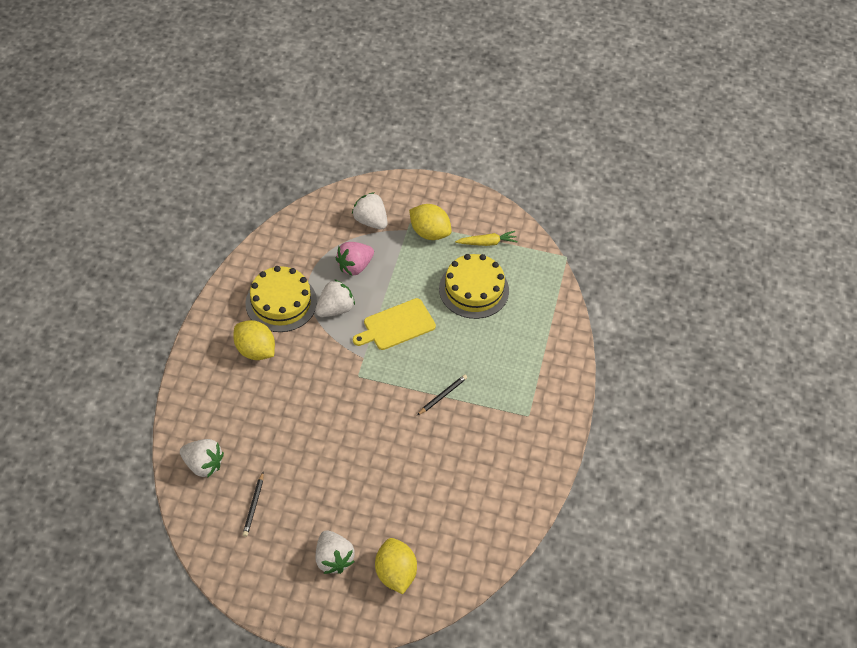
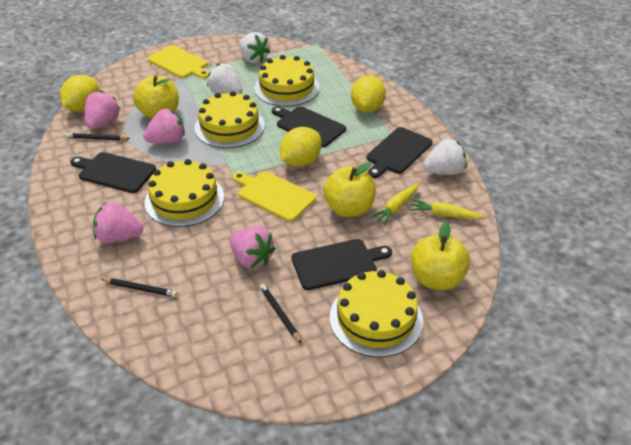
black cutting board: 0 -> 4
black pencil: 2 -> 3
pink strawberry: 1 -> 4
white strawberry: 4 -> 3
yellow apple: 0 -> 3
yellow cake: 2 -> 4
yellow carrot: 1 -> 2
yellow cutting board: 1 -> 2

